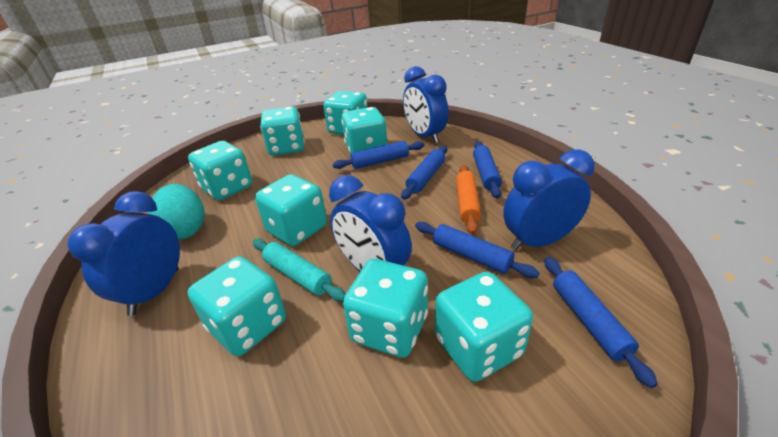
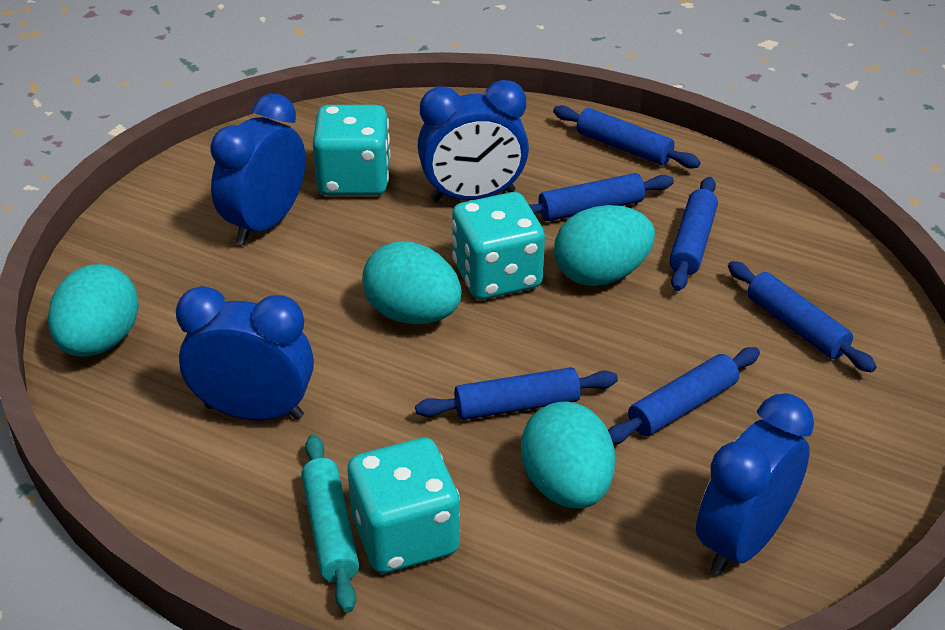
blue rolling pin: 5 -> 6
orange rolling pin: 1 -> 0
turquoise dice: 8 -> 3
turquoise egg: 1 -> 4

